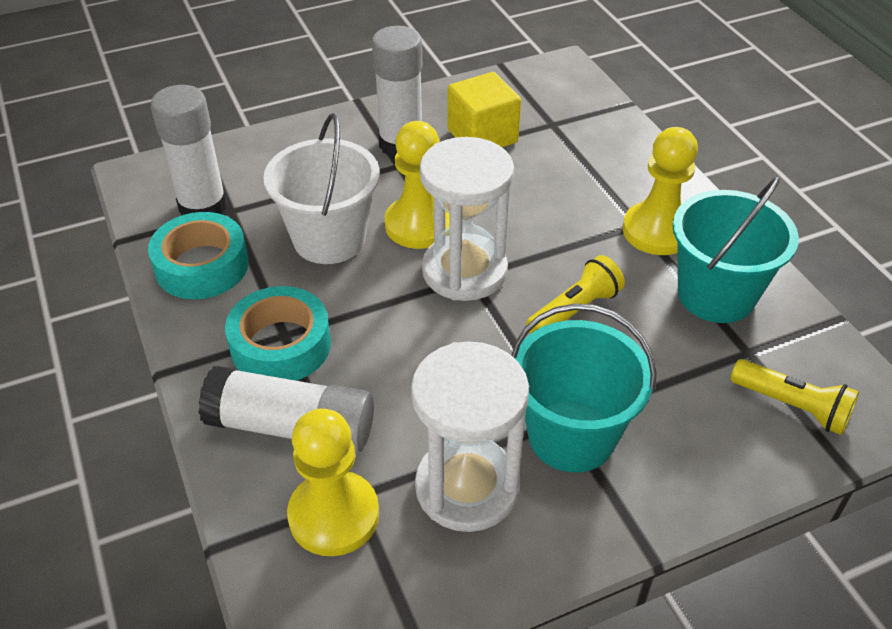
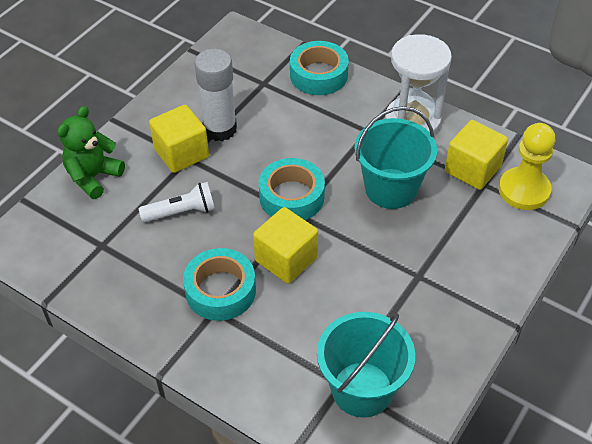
green teddy bear: 0 -> 1
turquoise tape: 2 -> 3
white bucket: 1 -> 0
white flashlight: 0 -> 1
white glue stick: 3 -> 1
white hourglass: 2 -> 1
yellow cube: 1 -> 3
yellow flashlight: 2 -> 0
yellow pawn: 3 -> 1

